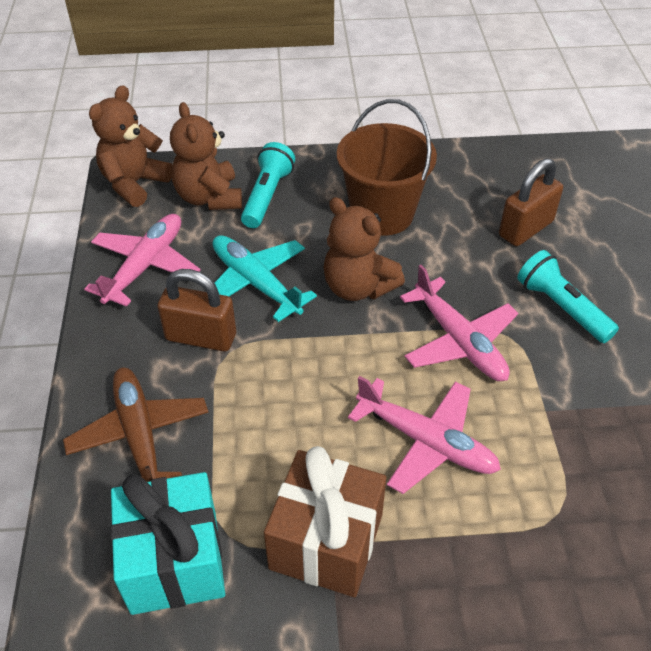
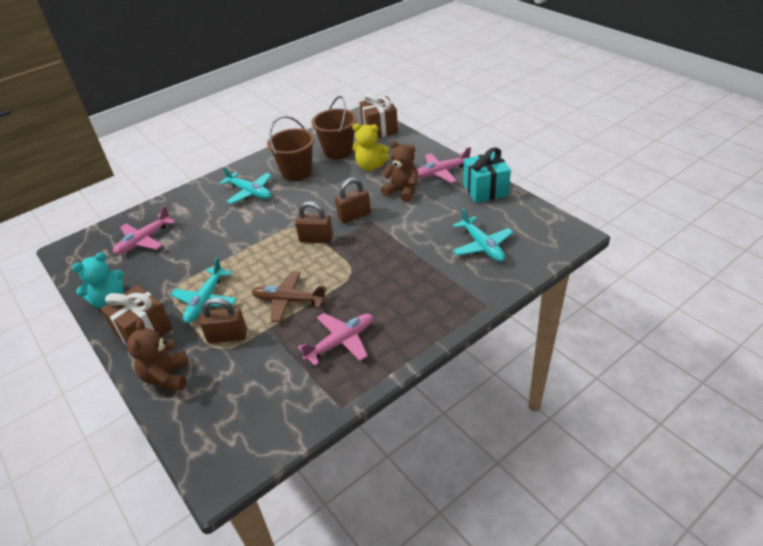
brown bucket: 1 -> 2
brown gift: 1 -> 2
brown padlock: 2 -> 3
brown teddy bear: 3 -> 2
turquoise flashlight: 2 -> 0
turquoise plane: 1 -> 3
turquoise teddy bear: 0 -> 1
yellow teddy bear: 0 -> 1

